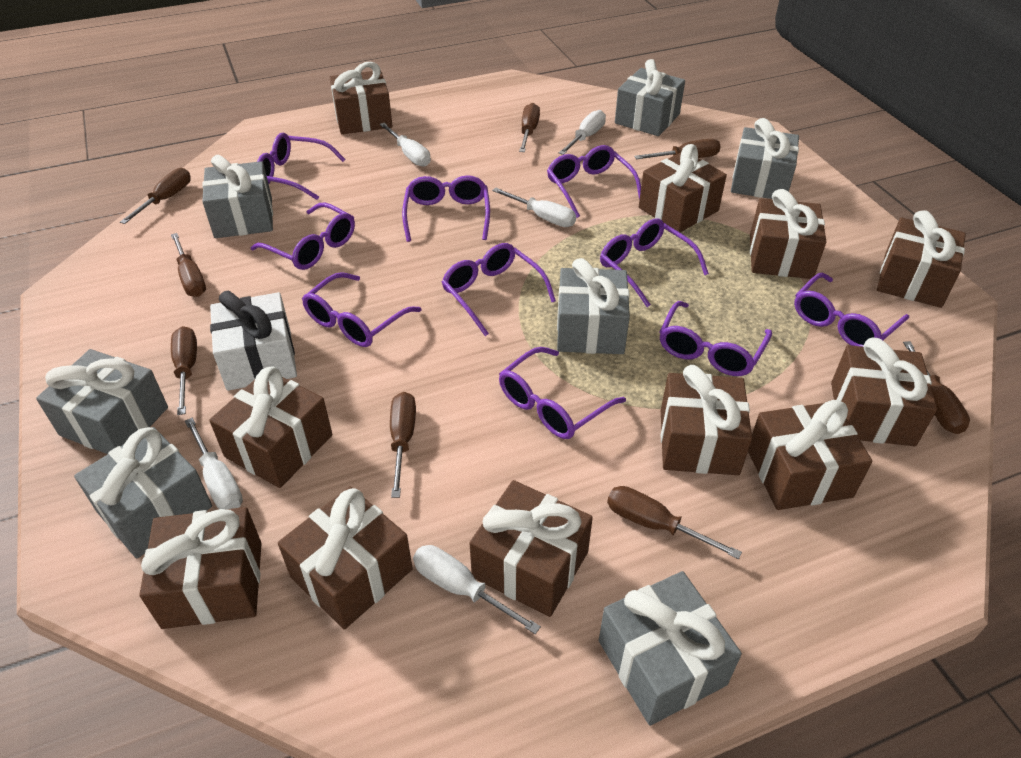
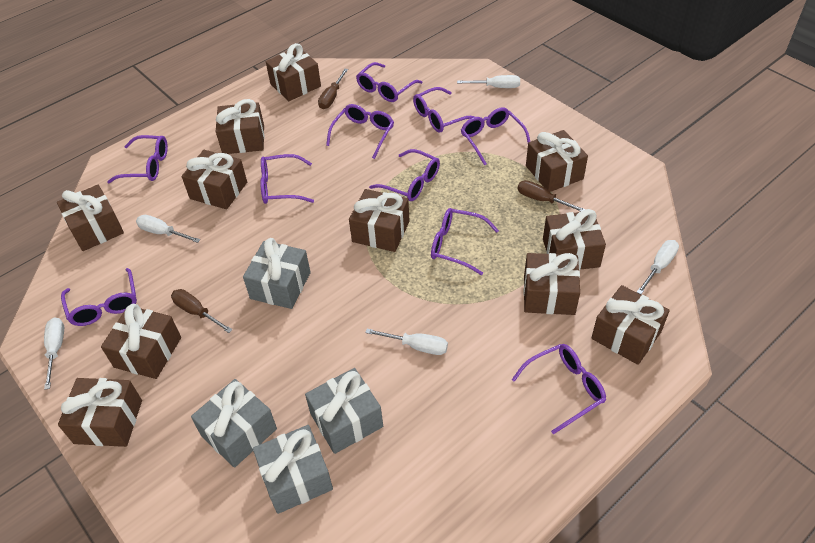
brown screwdriver: 8 -> 3
grey gift: 7 -> 4
white gift: 1 -> 0

